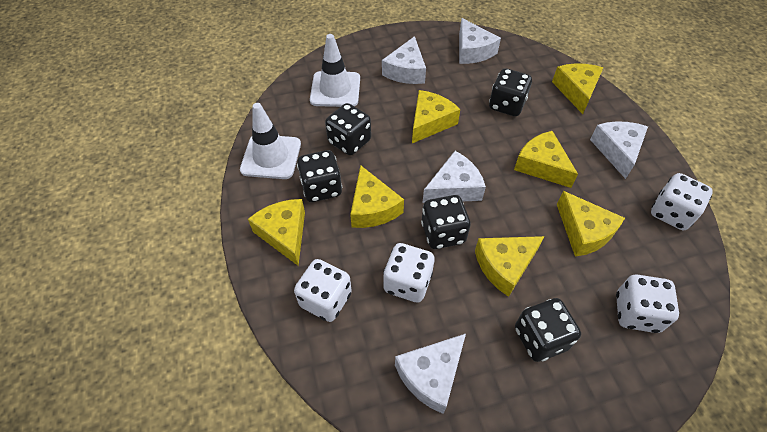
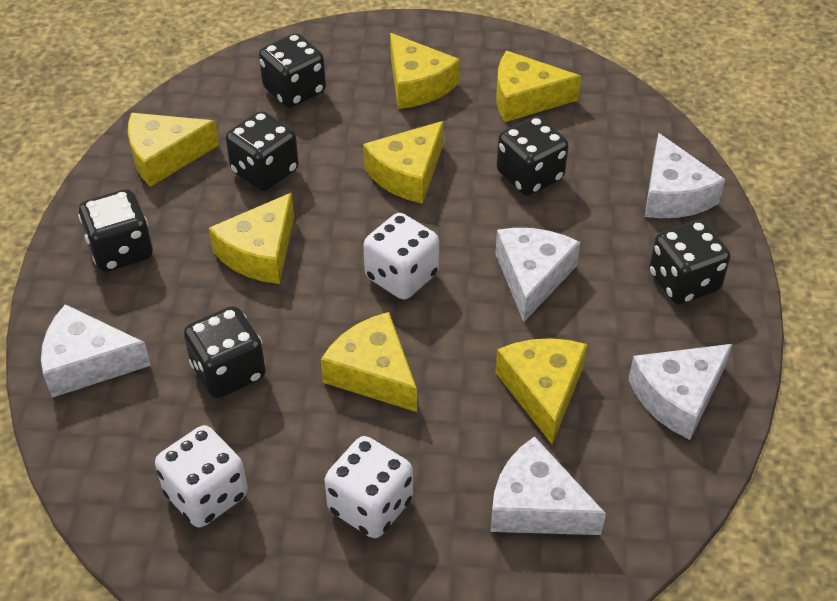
black dice: 5 -> 6
white dice: 4 -> 3
white traffic cone: 2 -> 0

